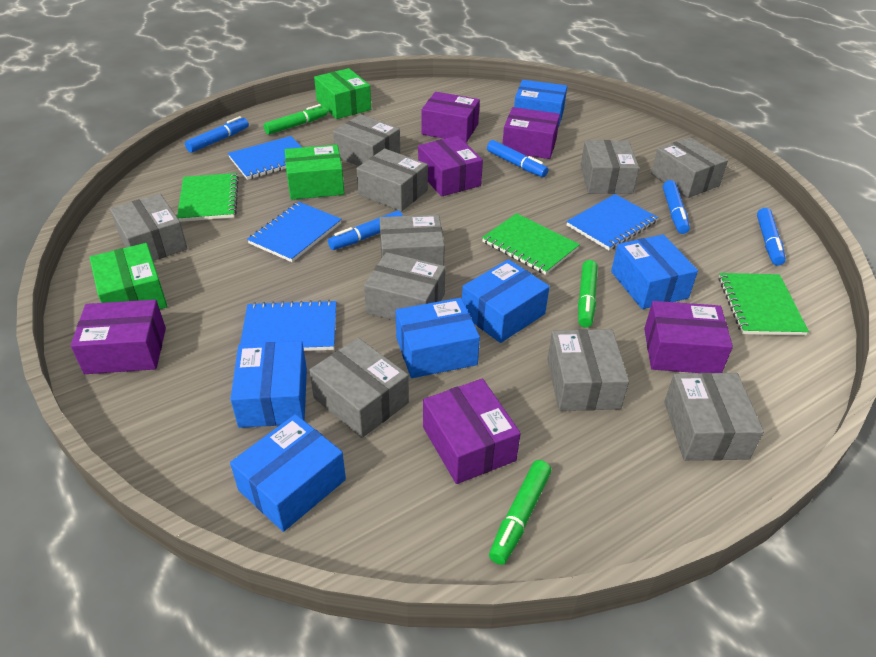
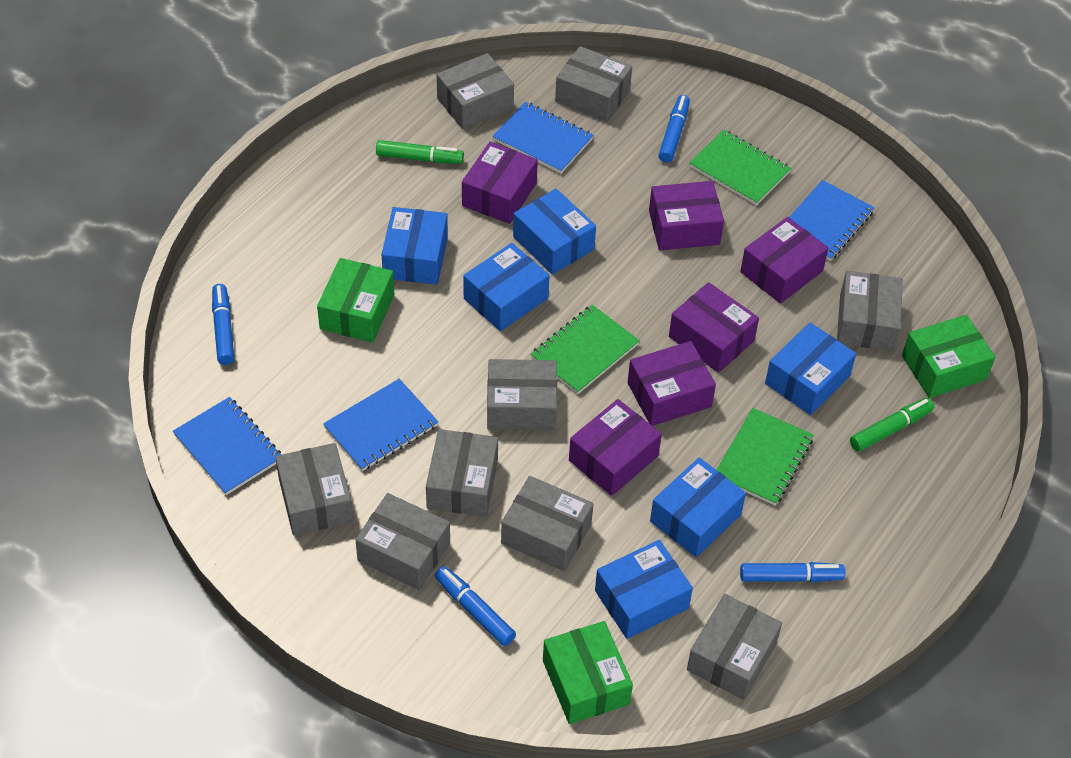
blue marker: 5 -> 4
green marker: 3 -> 2
grey box: 10 -> 9

